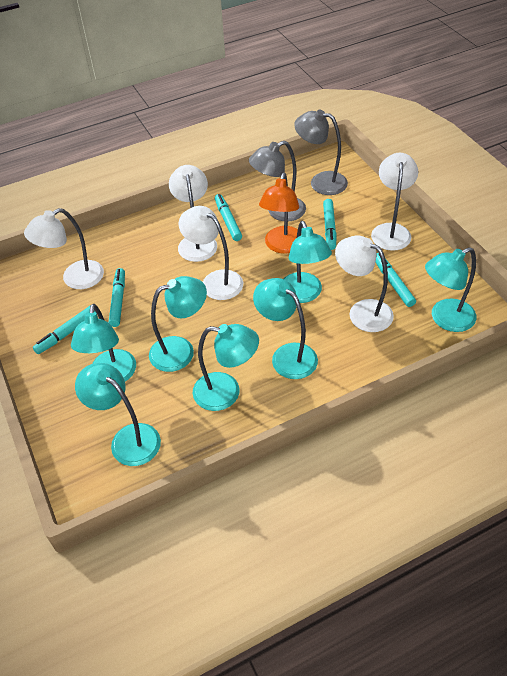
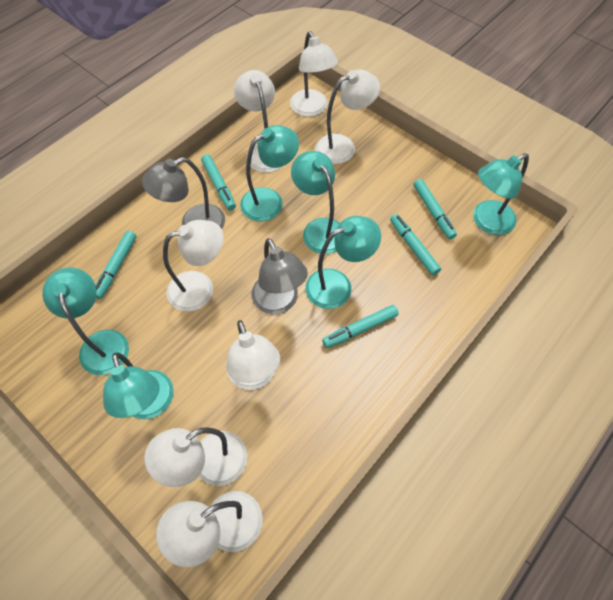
orange lamp: 1 -> 0
turquoise lamp: 7 -> 6
white lamp: 5 -> 7

